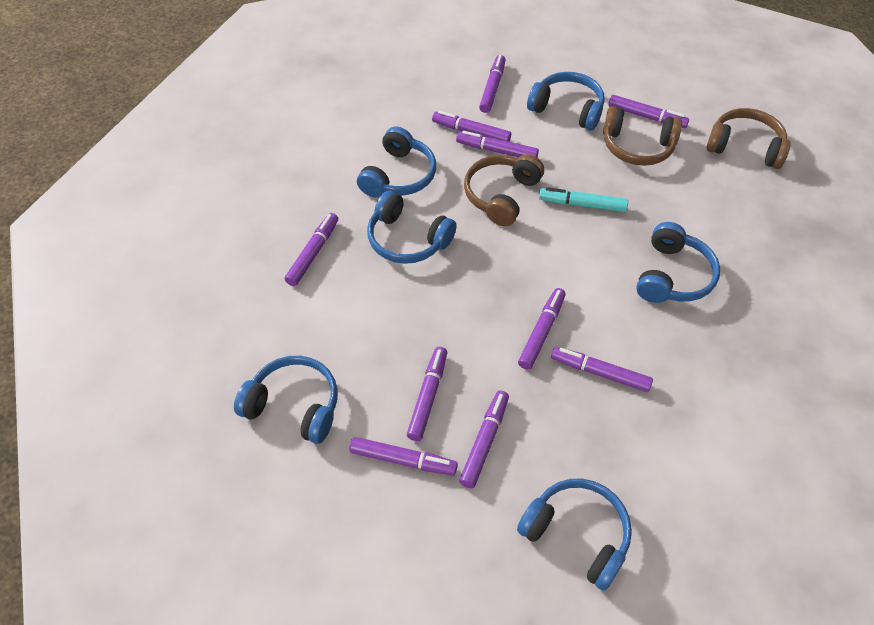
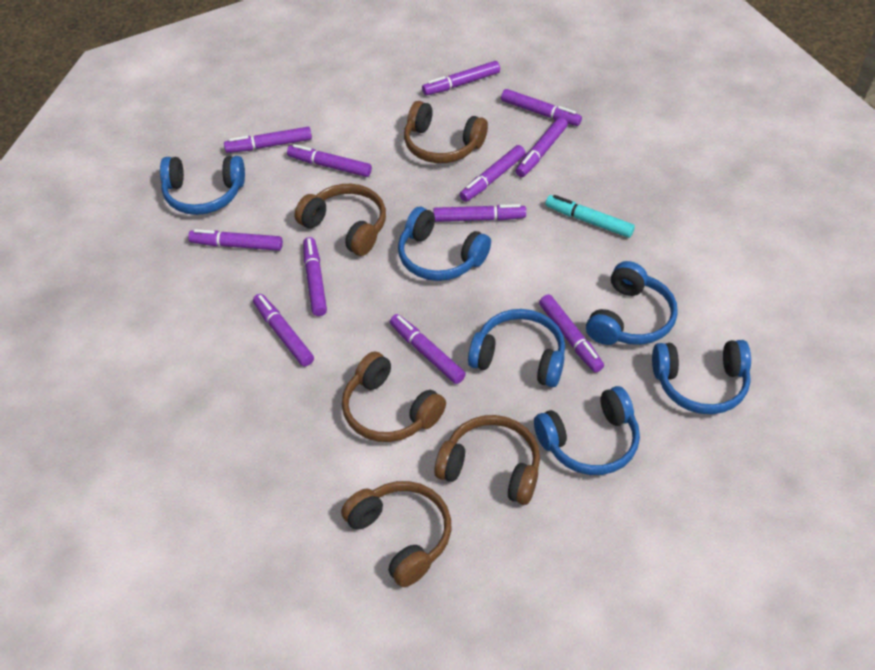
brown headphones: 3 -> 5
purple marker: 10 -> 12

